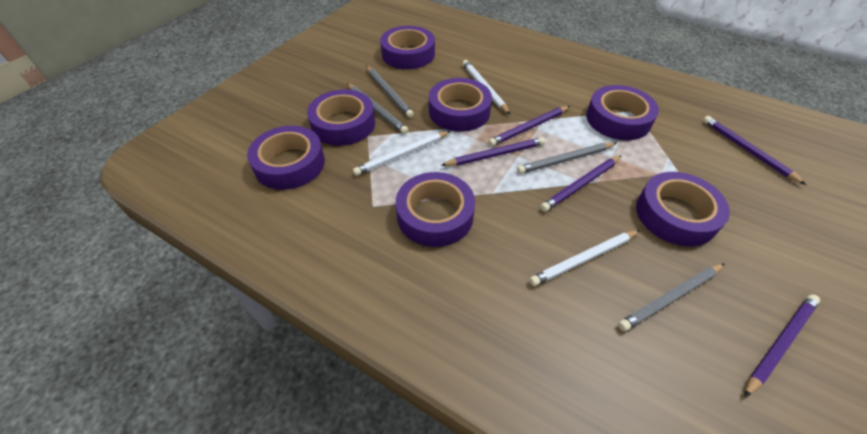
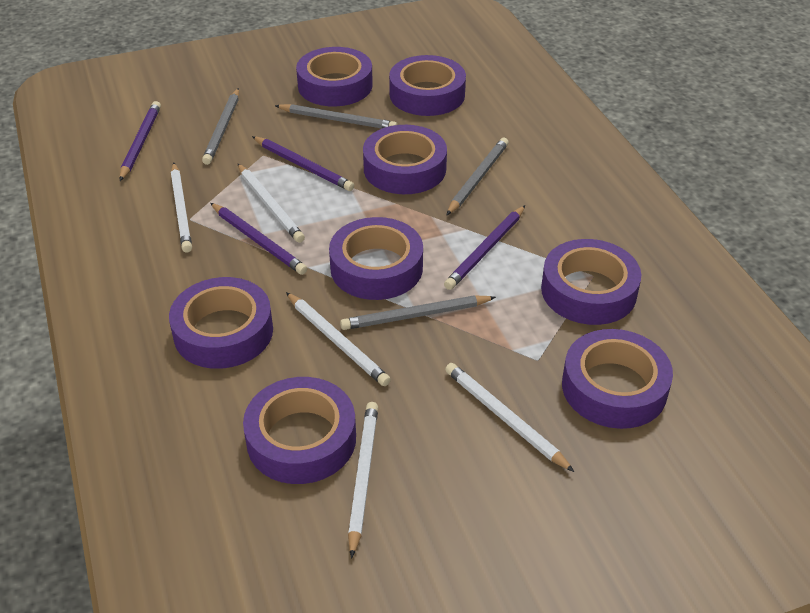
purple pencil: 5 -> 4
purple tape: 7 -> 8
white pencil: 3 -> 5

